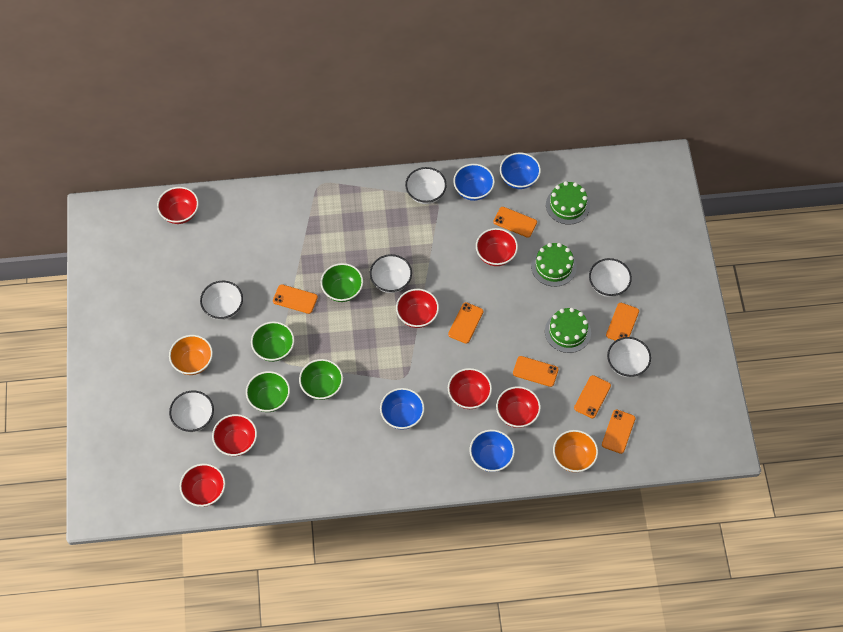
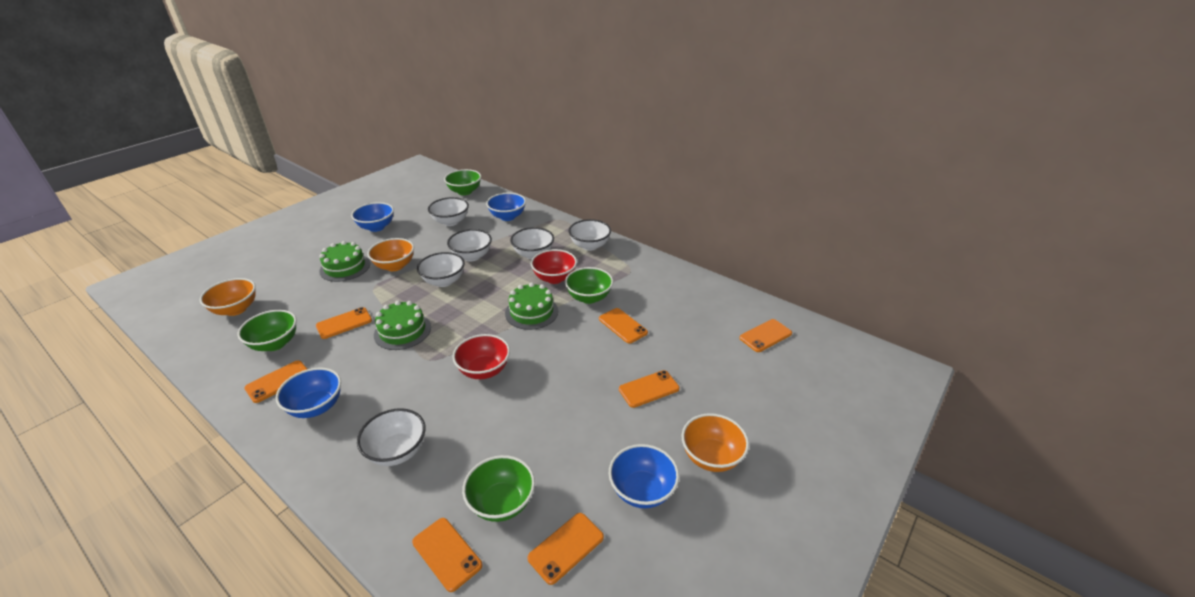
orange bowl: 2 -> 3
red bowl: 7 -> 2

